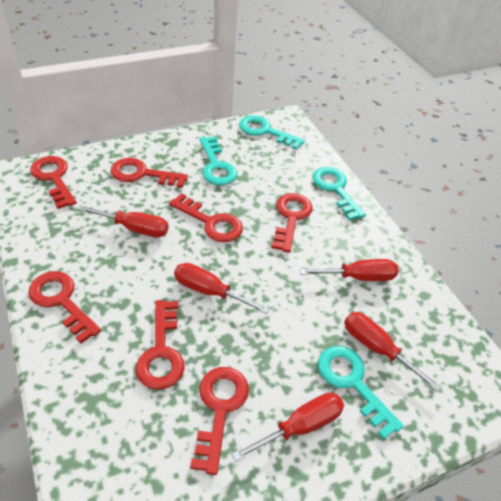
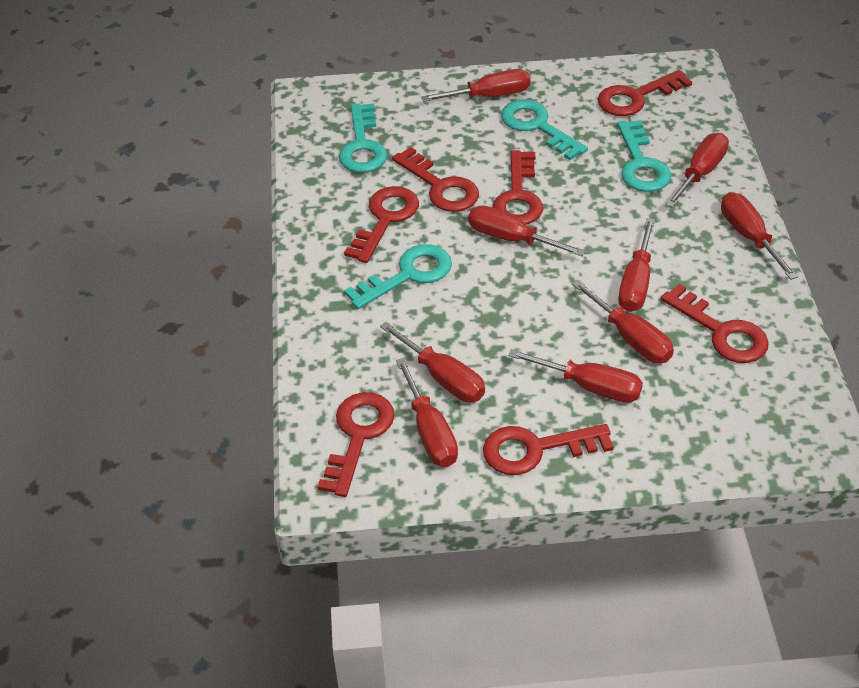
red screwdriver: 5 -> 9

